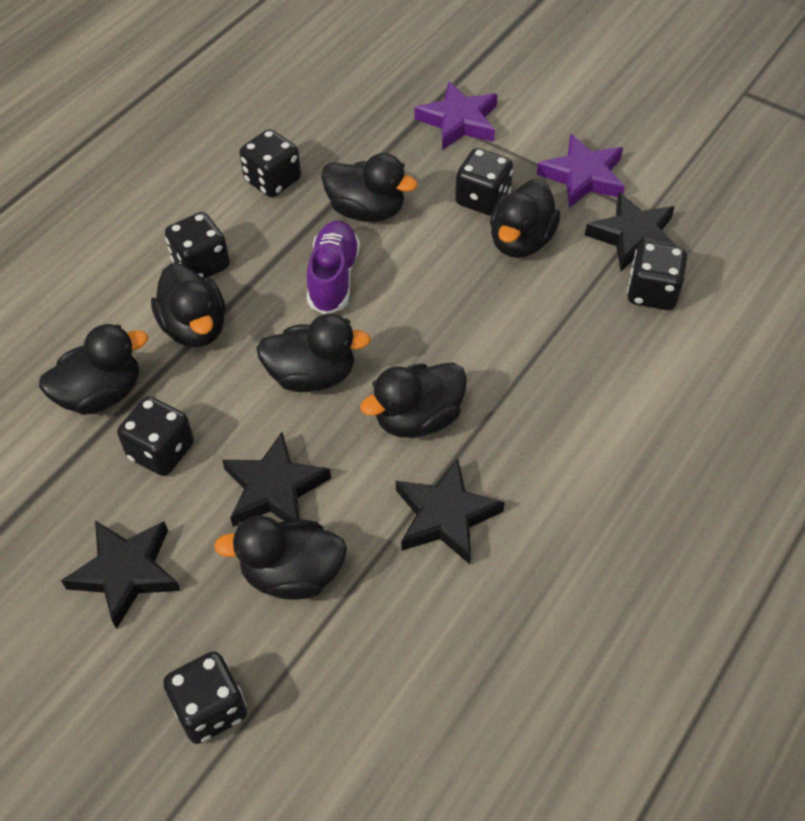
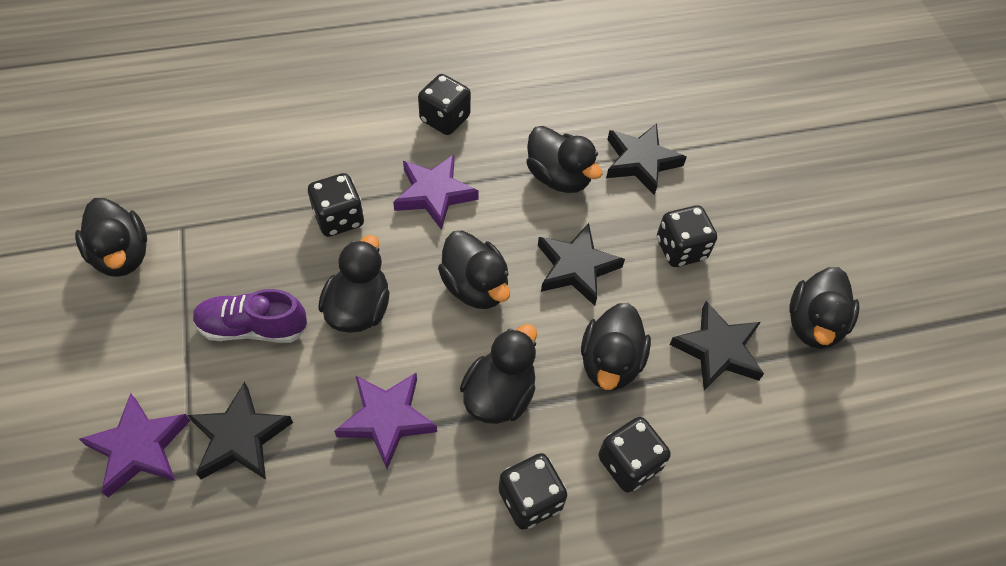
black dice: 6 -> 5
purple star: 2 -> 3

